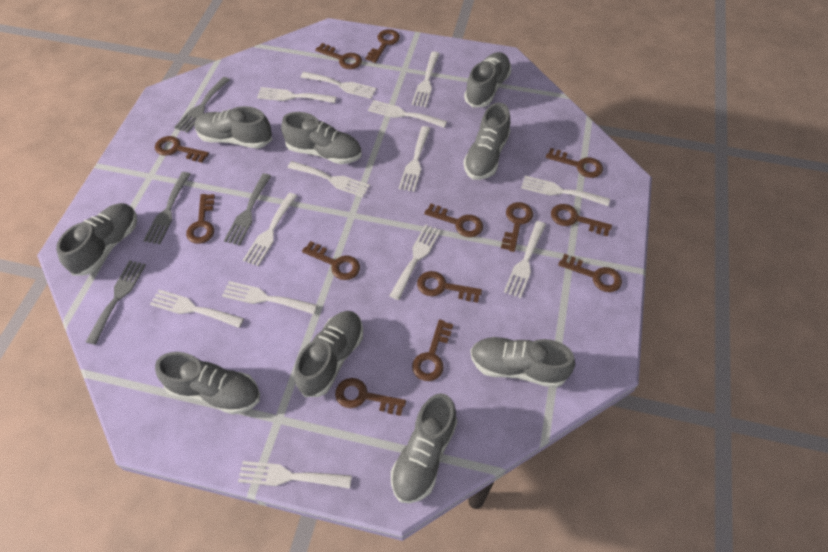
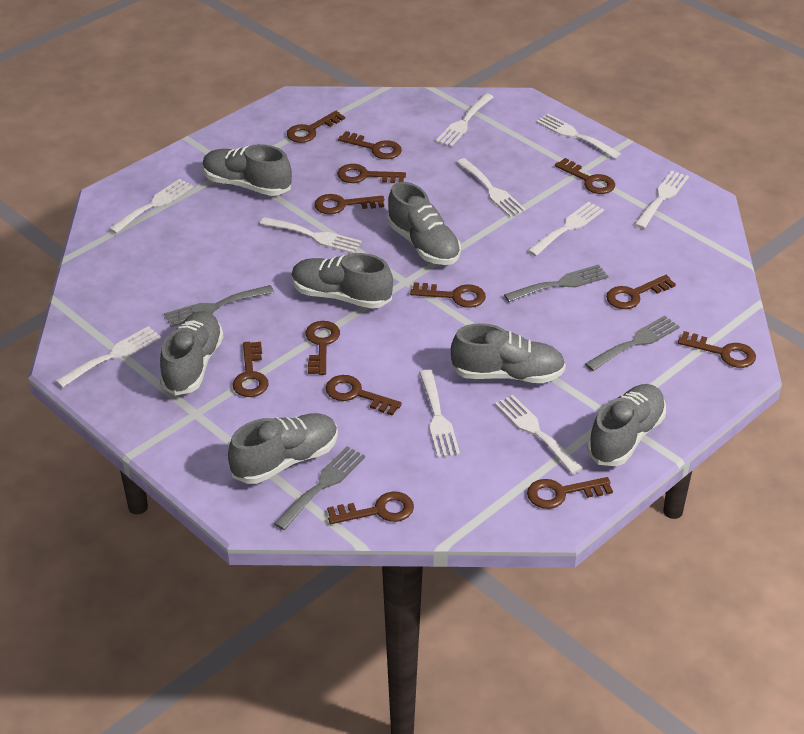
grey shoe: 9 -> 7
white fork: 13 -> 10

